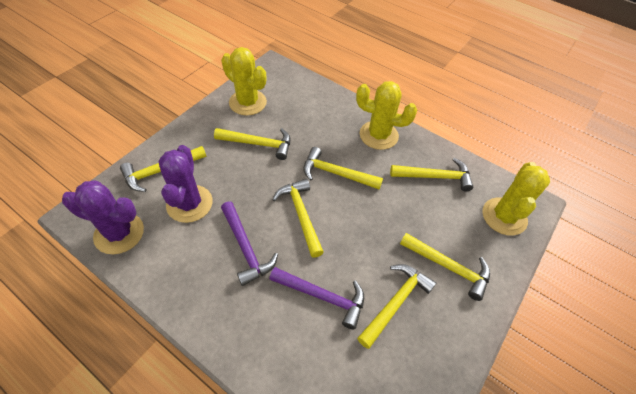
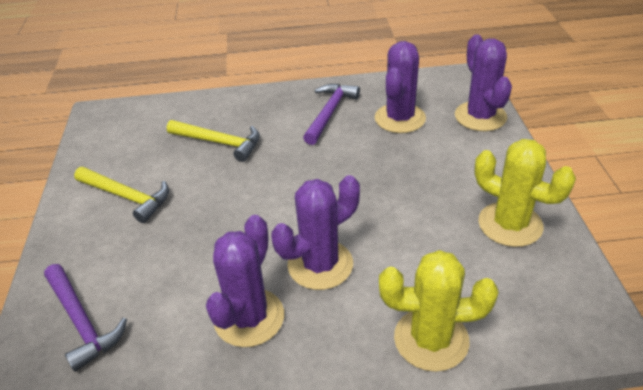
purple cactus: 2 -> 4
yellow cactus: 3 -> 2
yellow hammer: 7 -> 2

